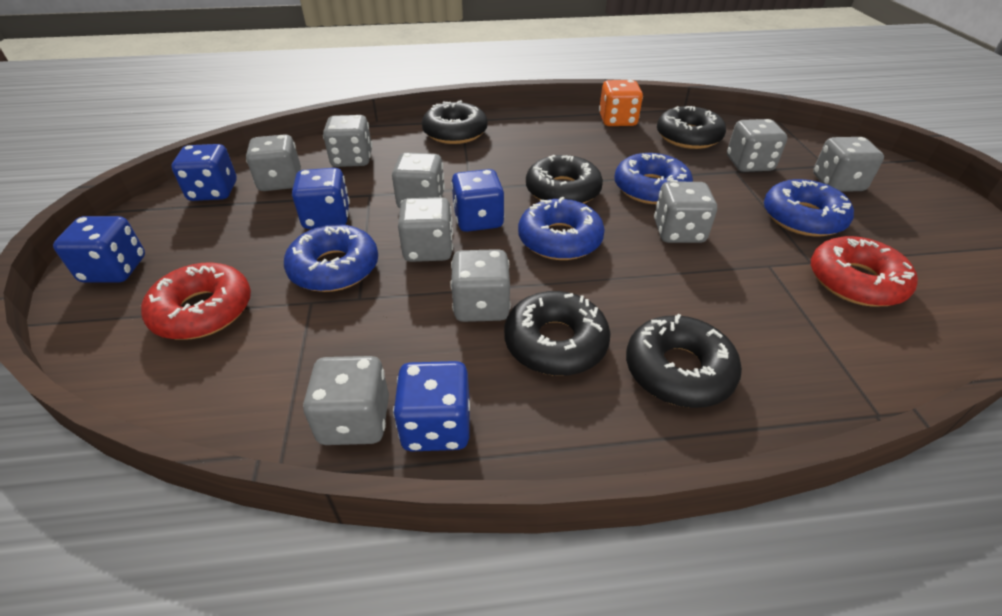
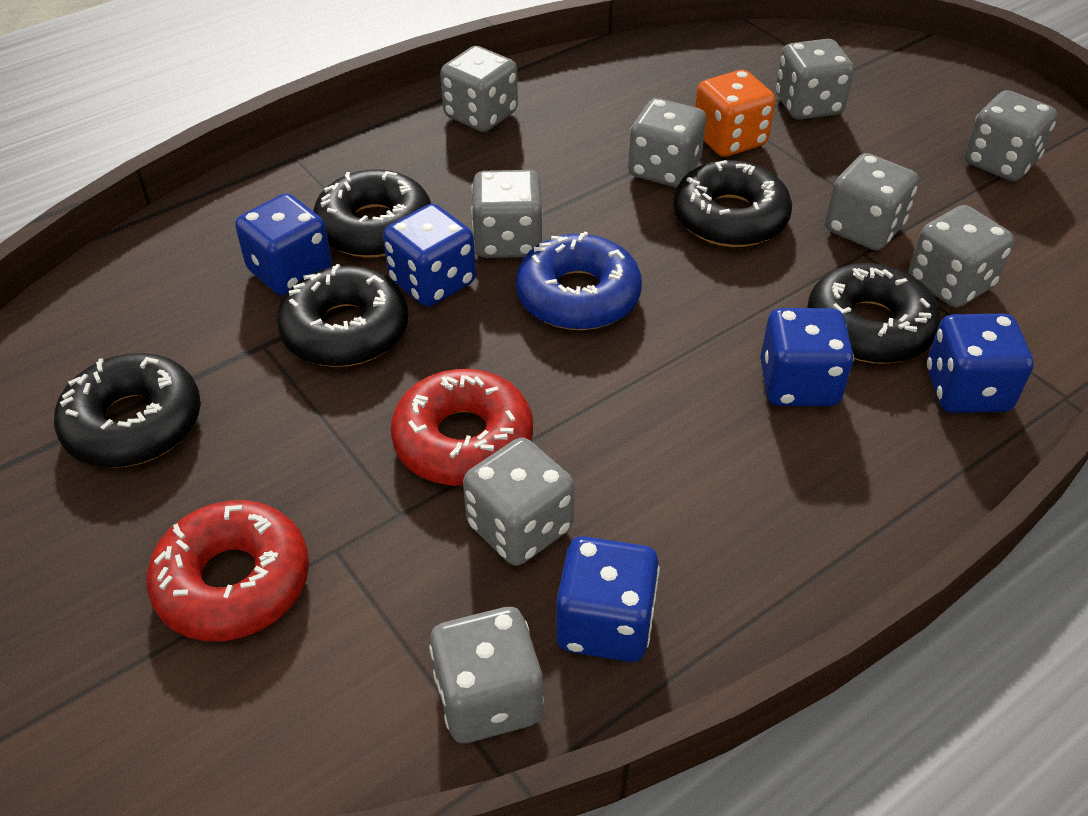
blue donut: 4 -> 1

